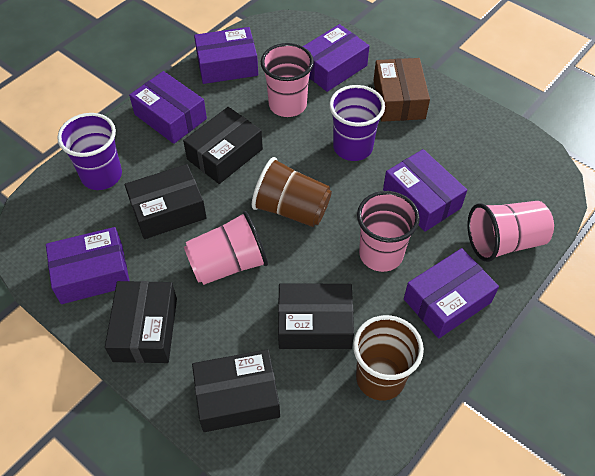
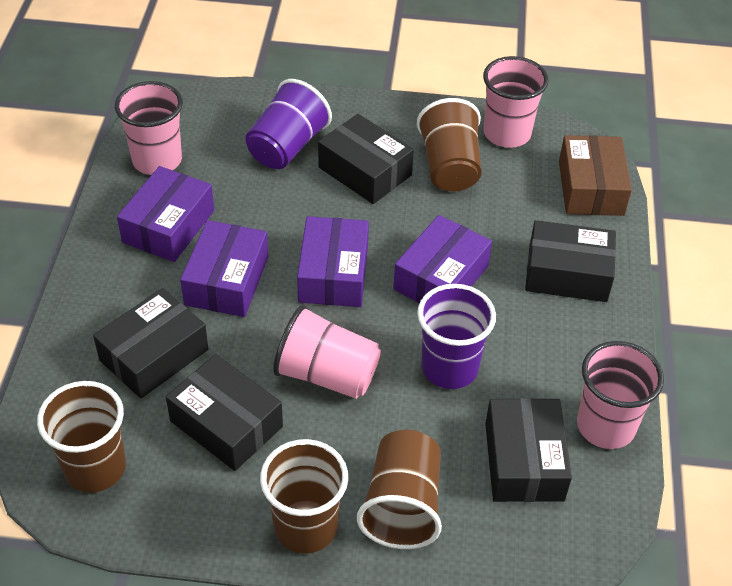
brown cup: 2 -> 4
purple box: 6 -> 4

